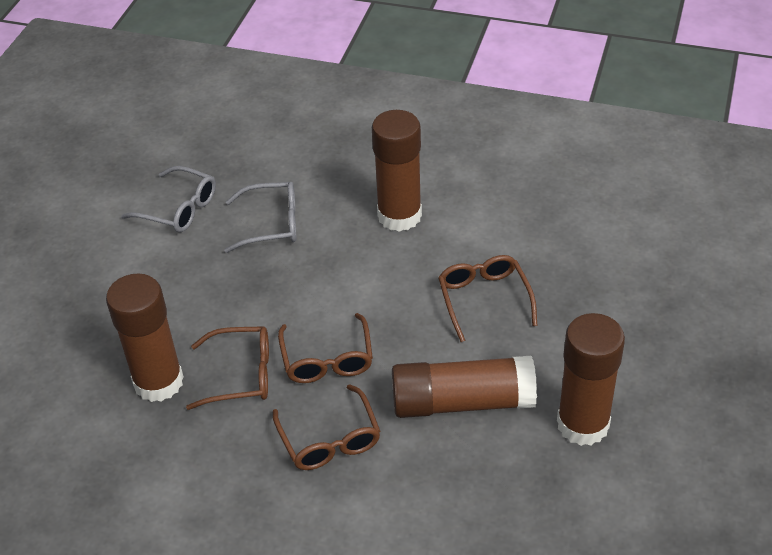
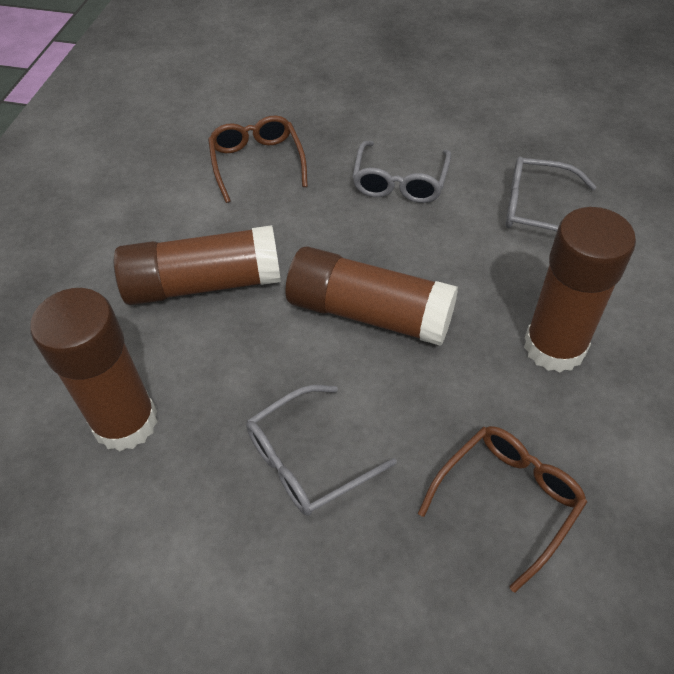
brown glasses: 4 -> 2
grey glasses: 2 -> 3

